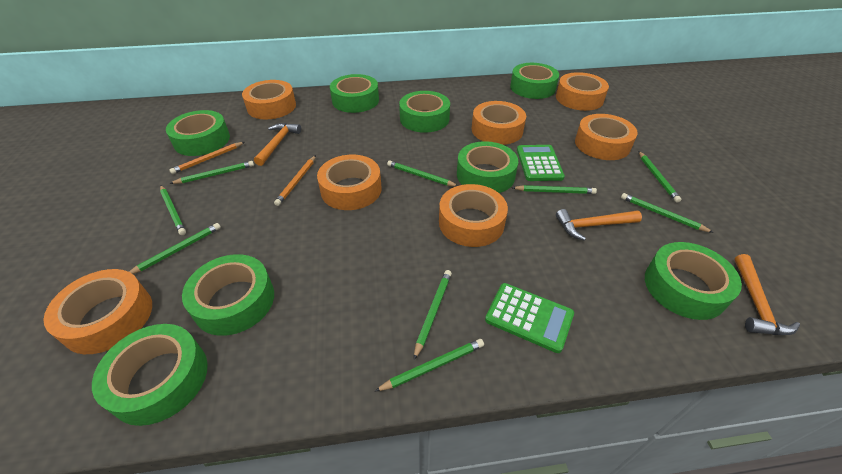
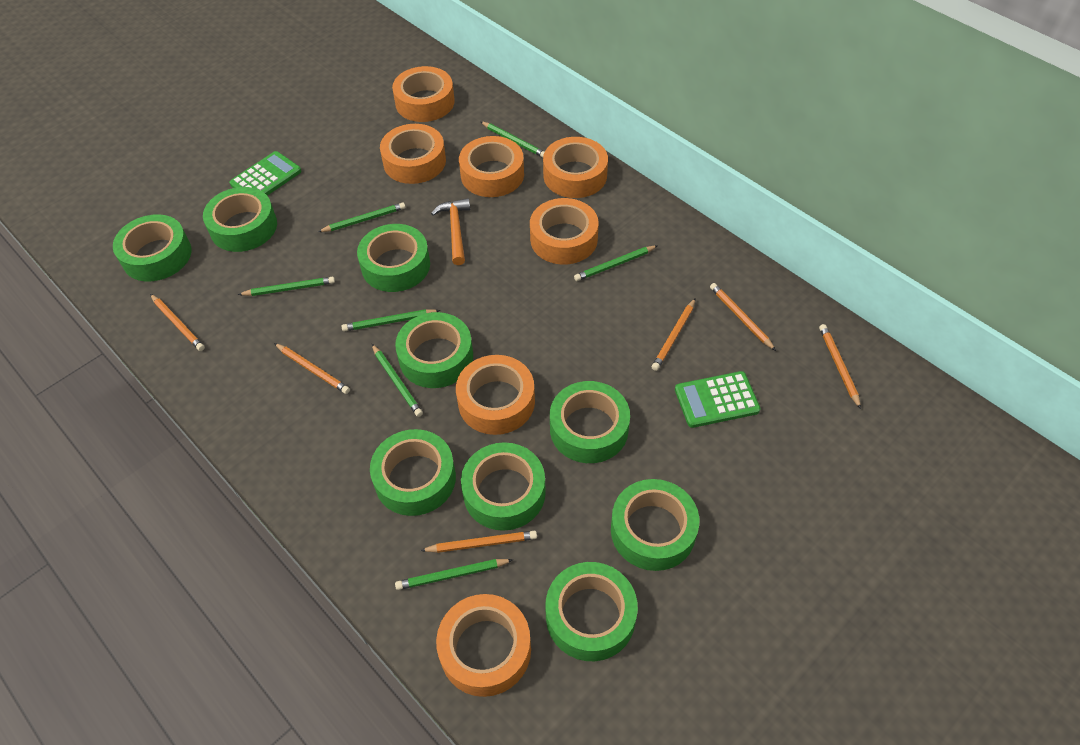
green pencil: 9 -> 7
green tape: 8 -> 9
orange hammer: 3 -> 1
orange pencil: 2 -> 6

